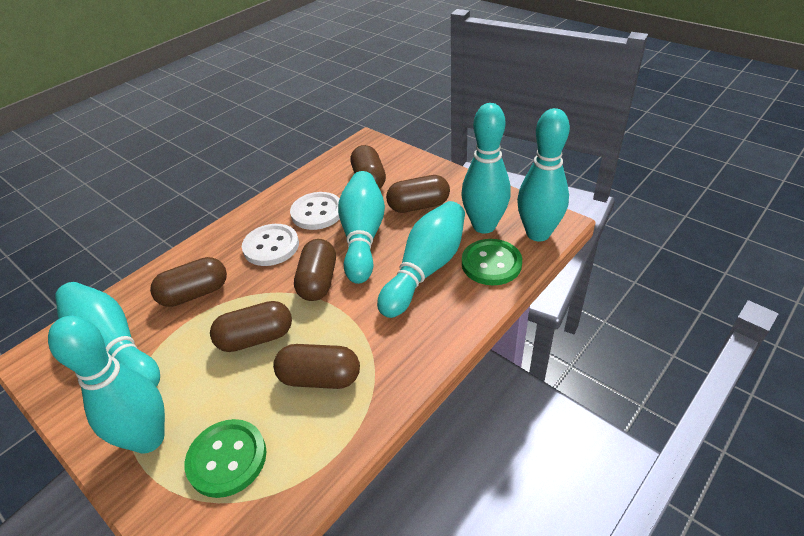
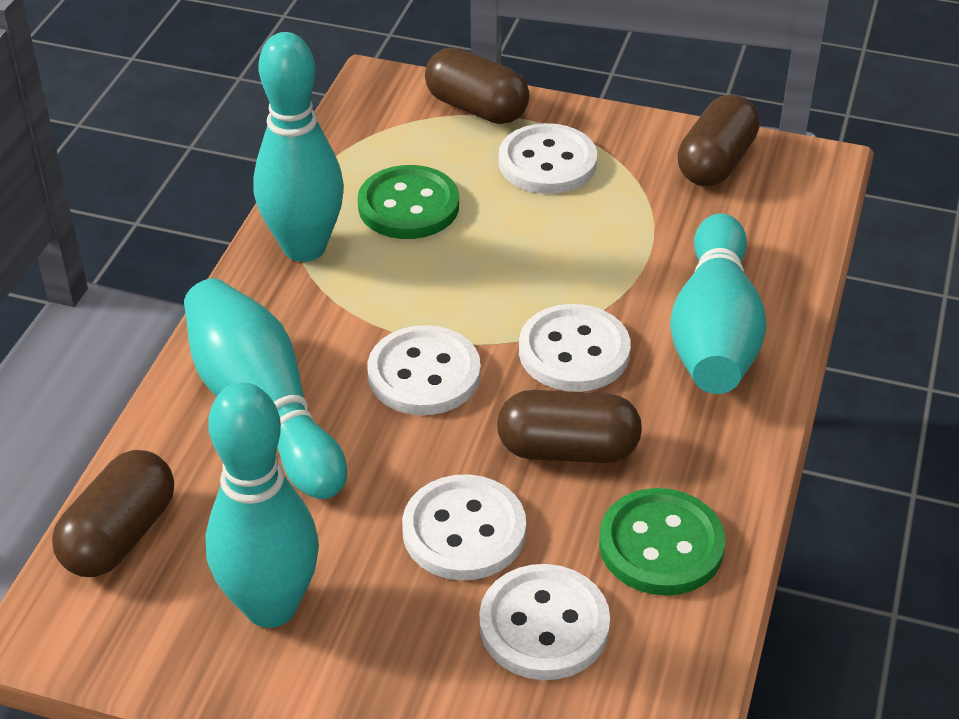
brown capsule: 6 -> 4
turquoise bowling pin: 6 -> 4
white button: 2 -> 5

